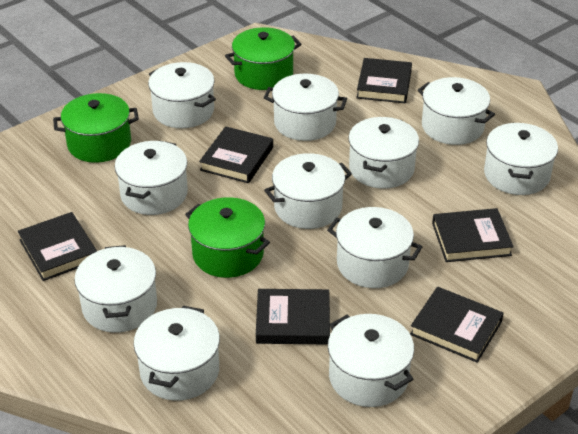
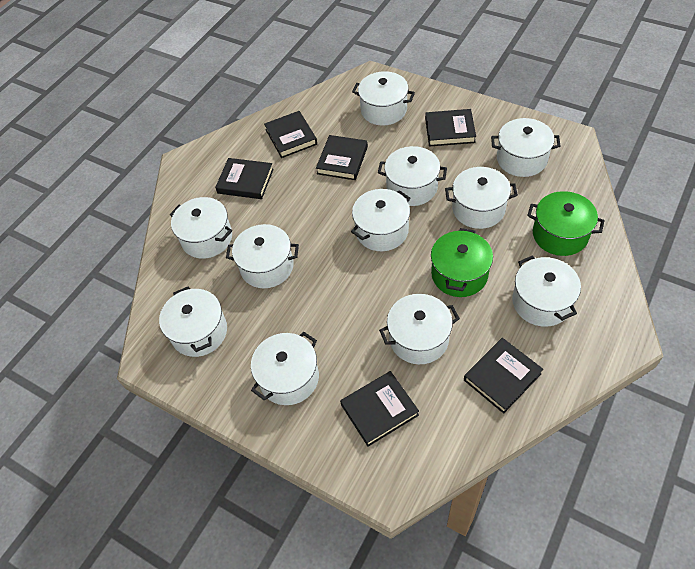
green pot: 3 -> 2

